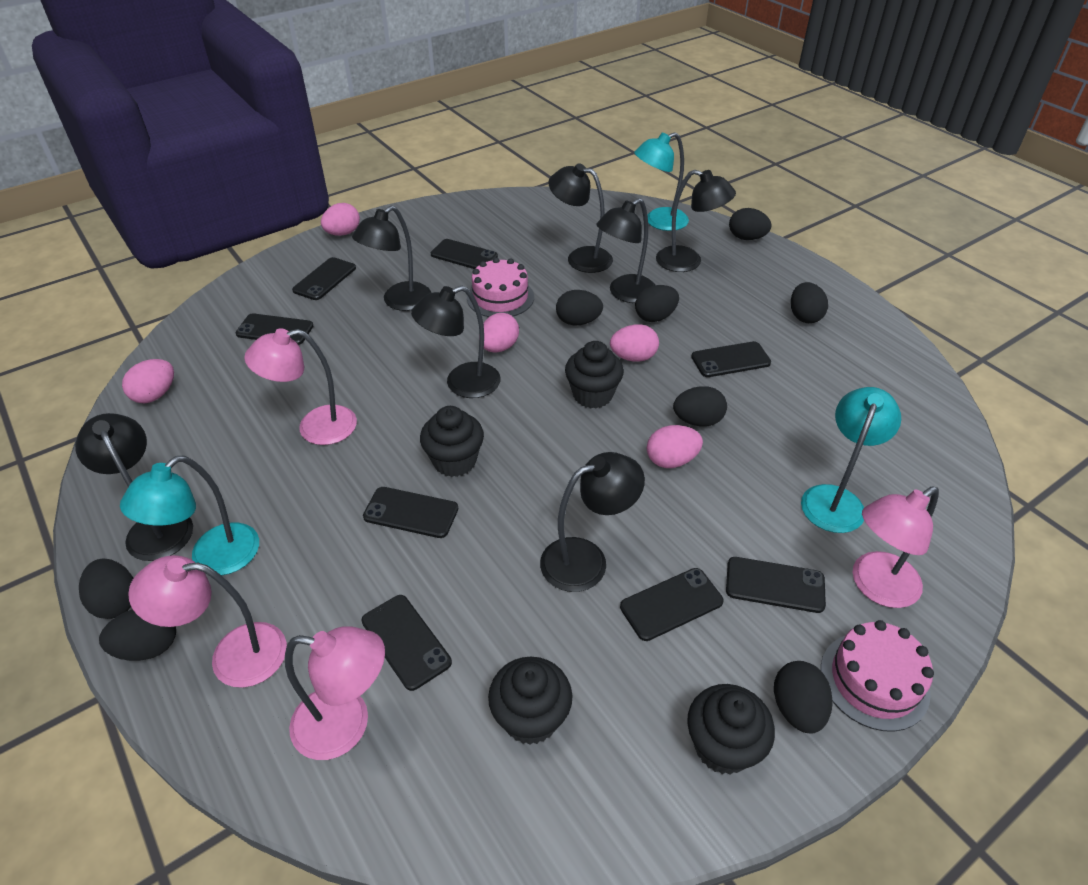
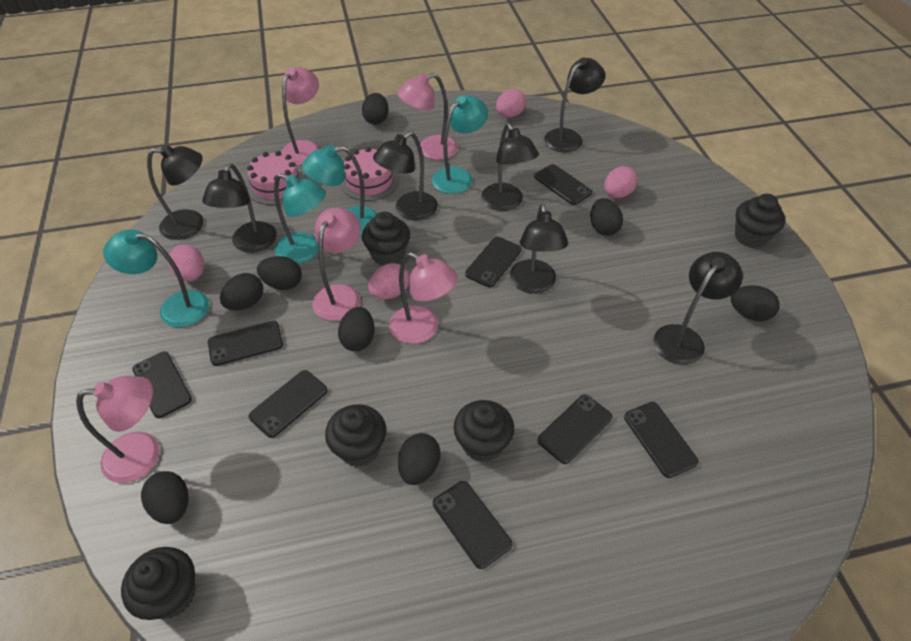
black cupcake: 4 -> 5
pink egg: 5 -> 4
pink lamp: 4 -> 5
turquoise lamp: 3 -> 4

